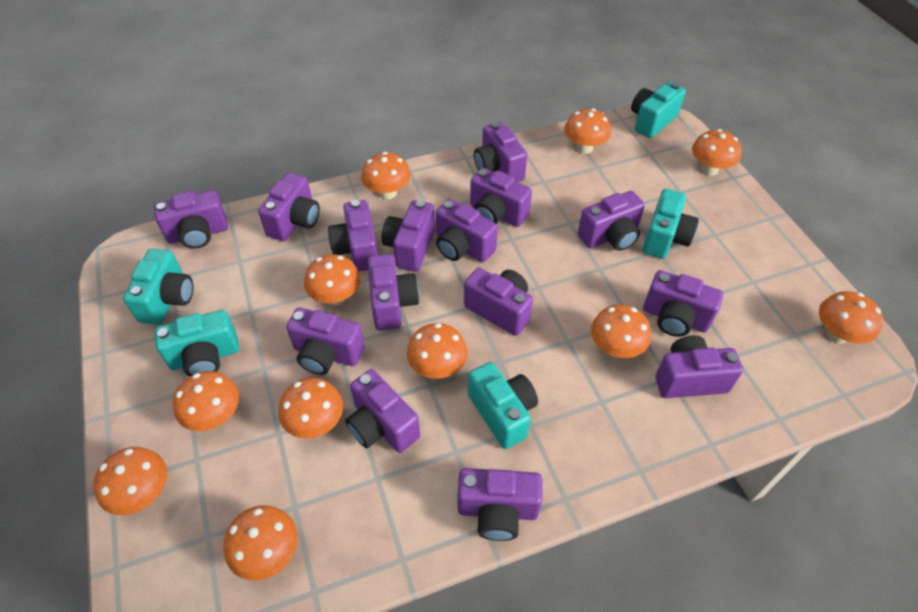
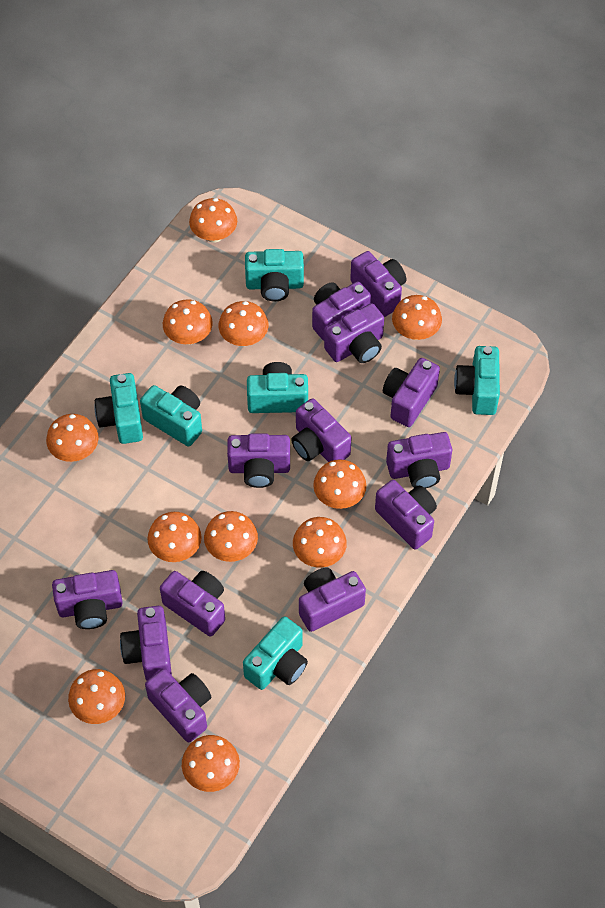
purple camera: 15 -> 13
turquoise camera: 5 -> 6

